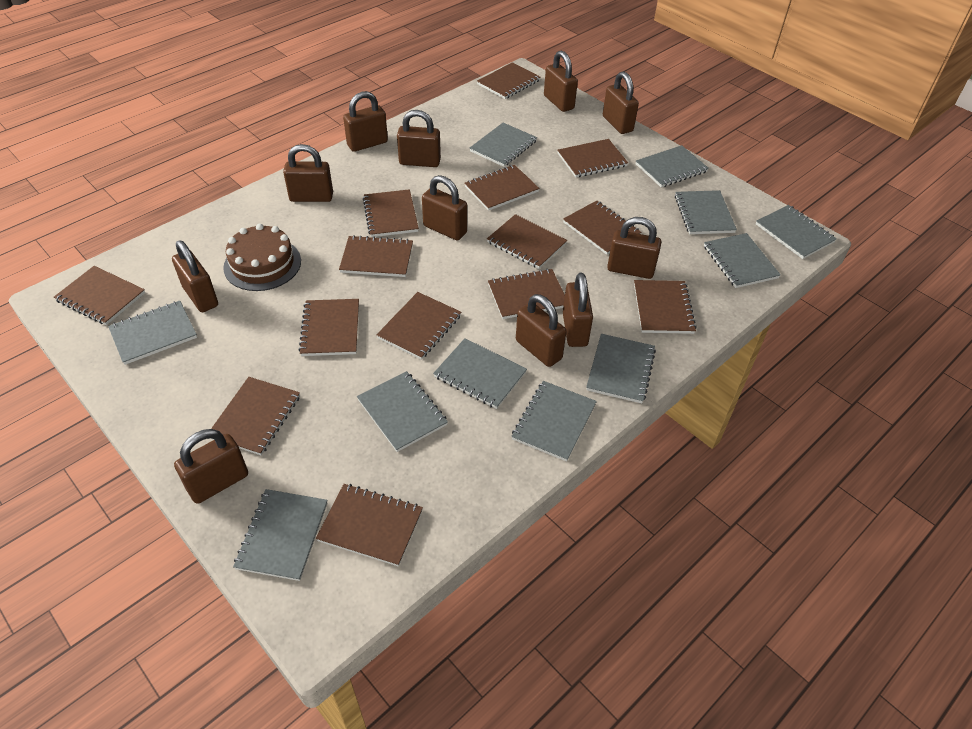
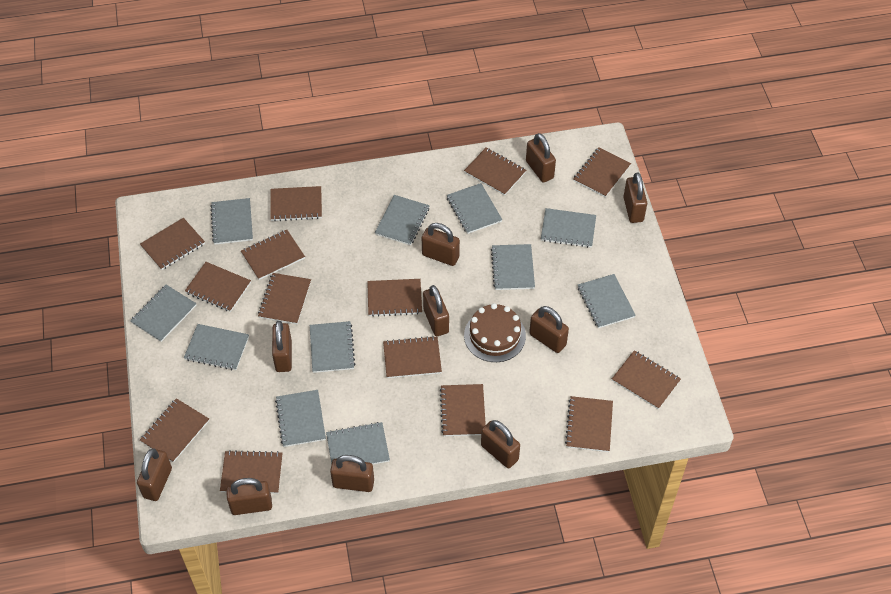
brown padlock: 11 -> 10

